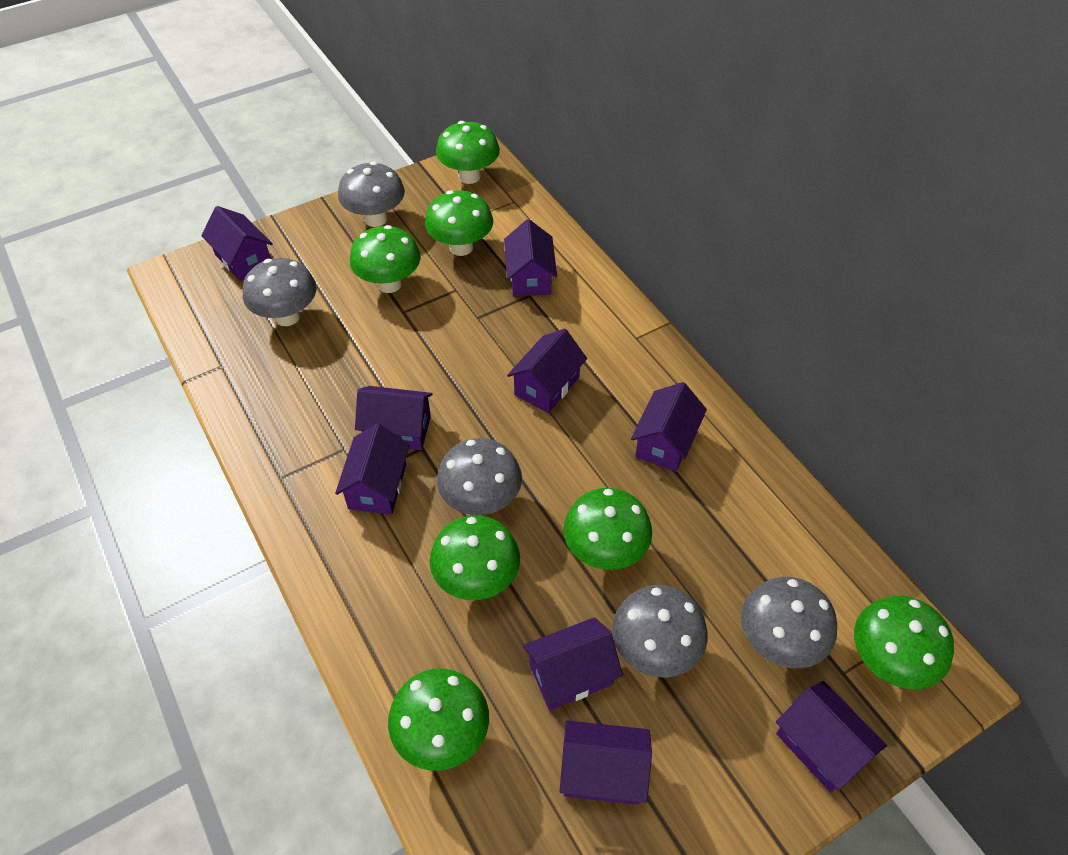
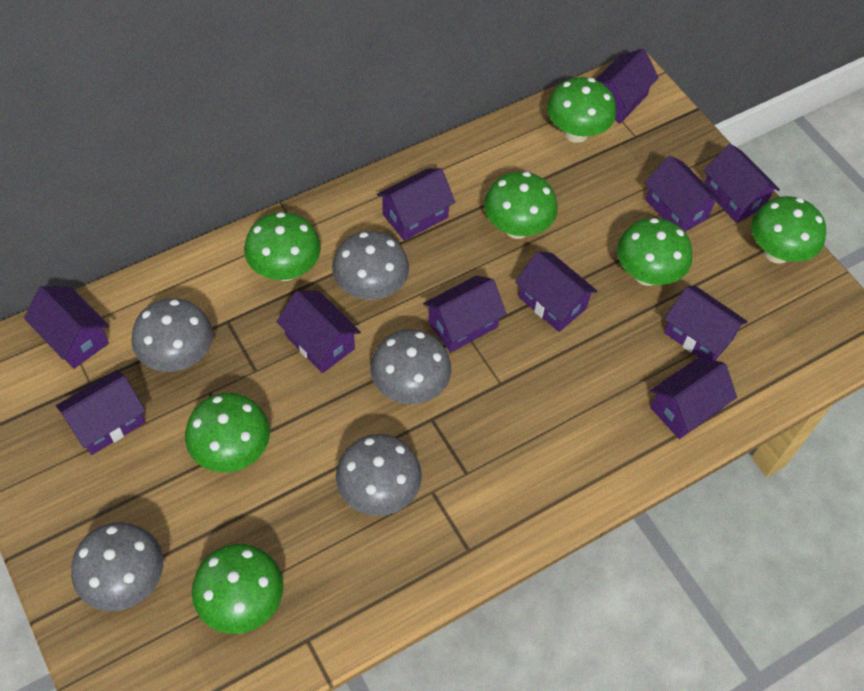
purple house: 9 -> 11

